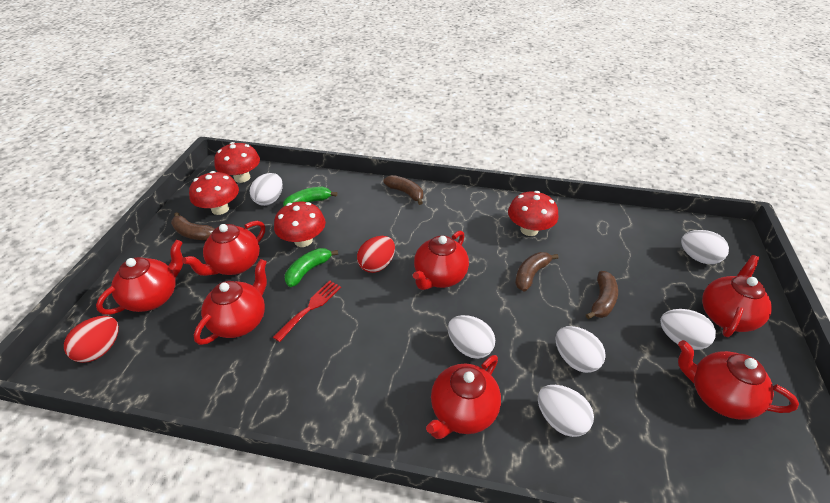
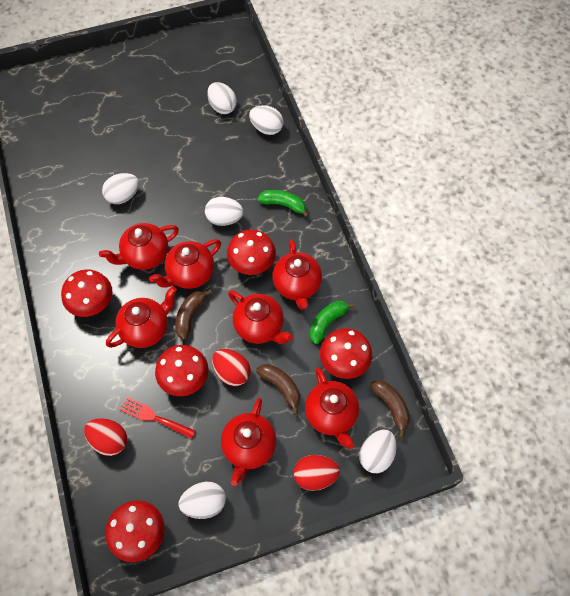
brown banana: 4 -> 3
red egg: 2 -> 3
red mushroom: 4 -> 5

